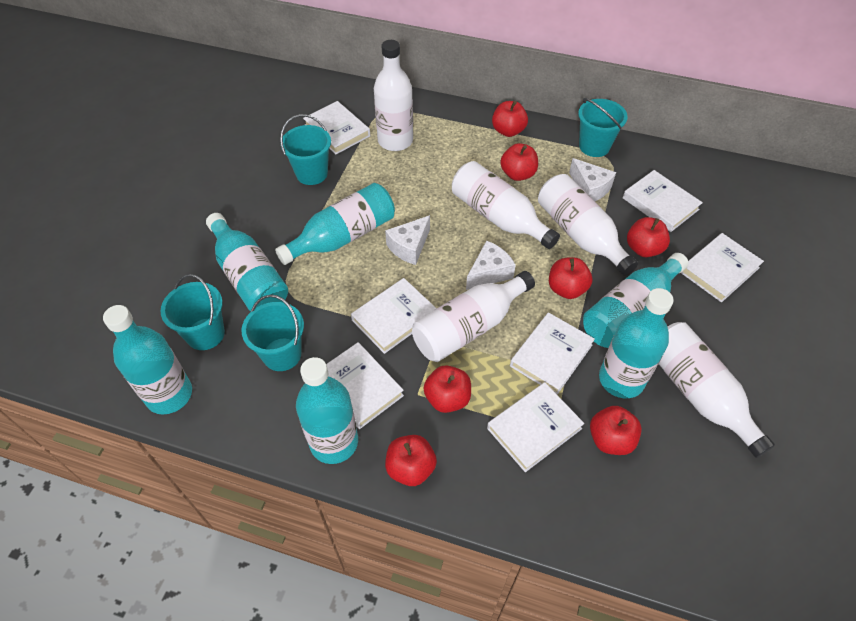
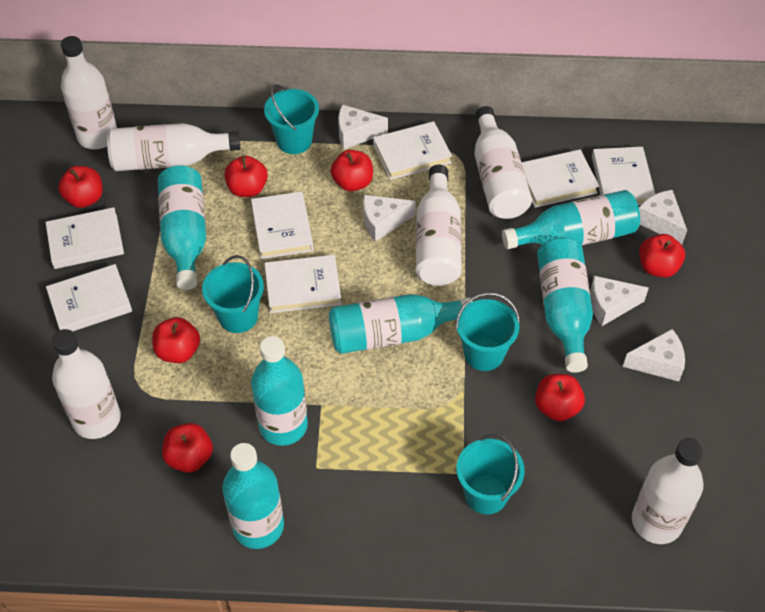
white bottle: 5 -> 6
white cheese: 3 -> 5

